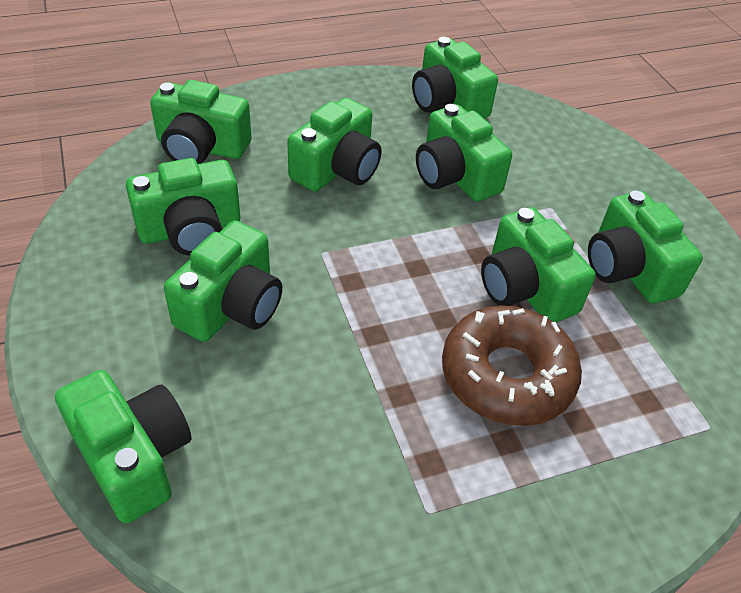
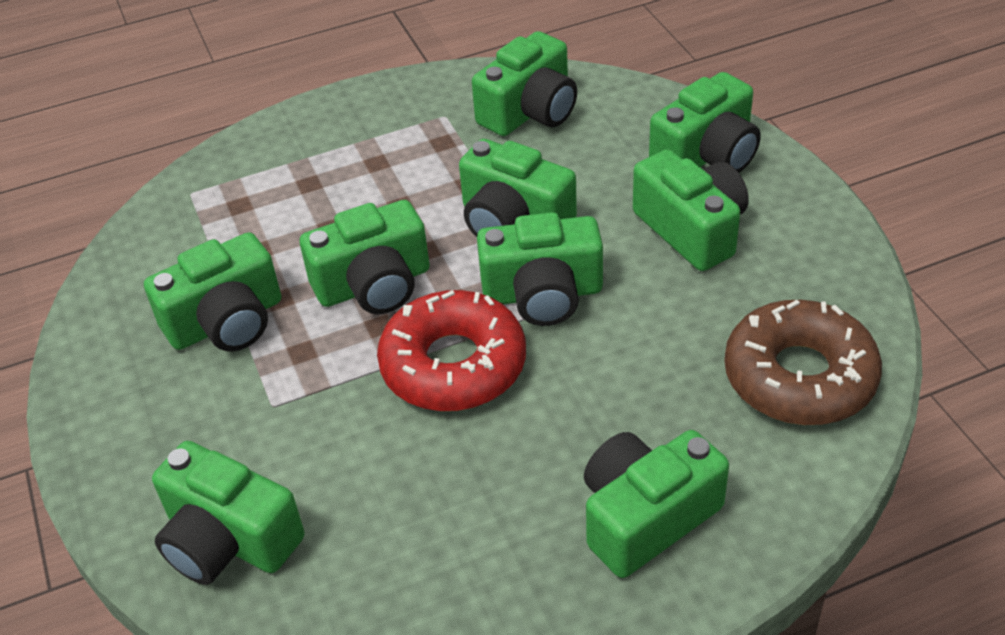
red donut: 0 -> 1

